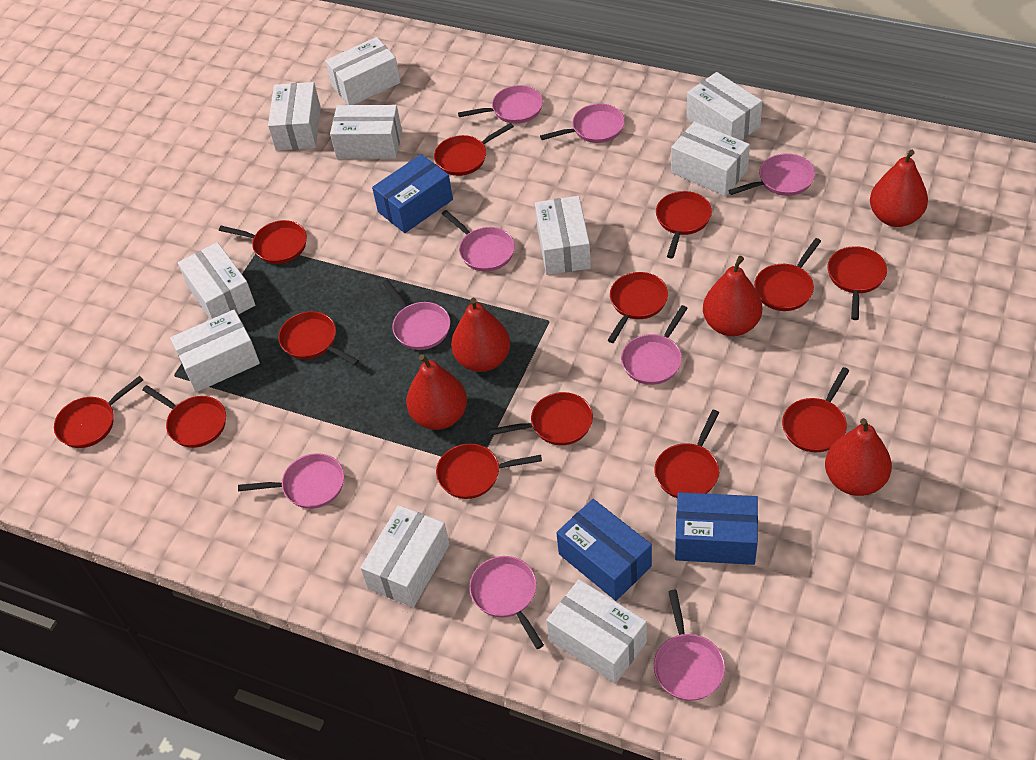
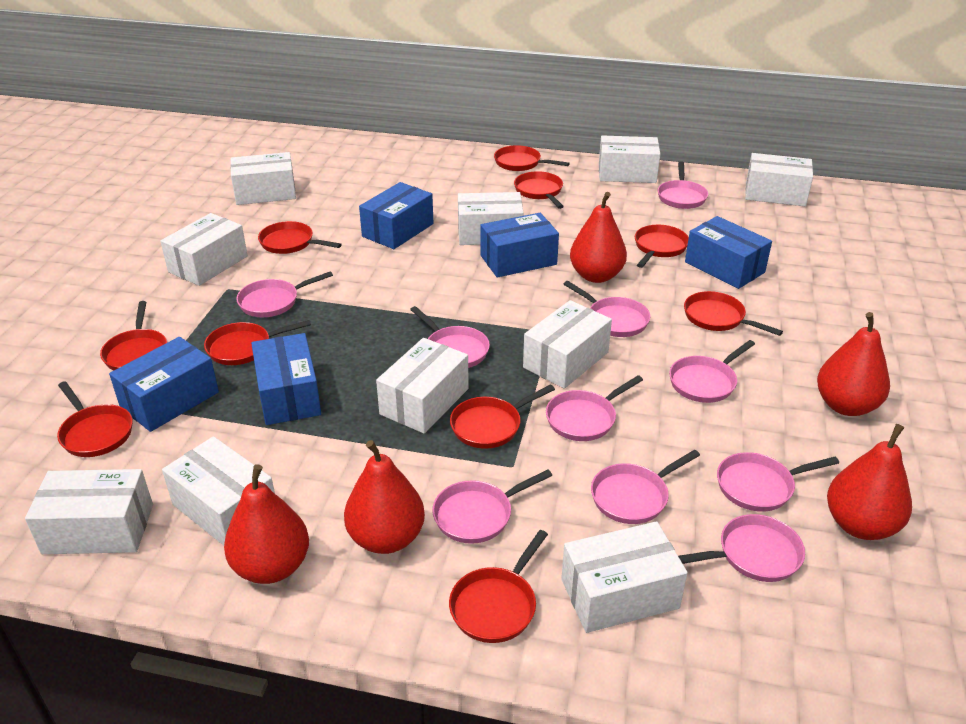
blue box: 3 -> 5
pink pan: 9 -> 10
red pan: 13 -> 10

